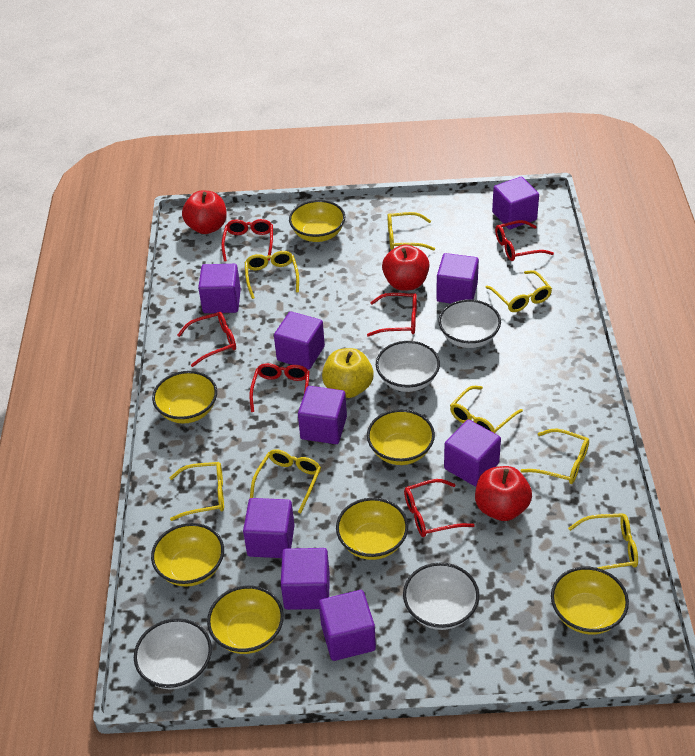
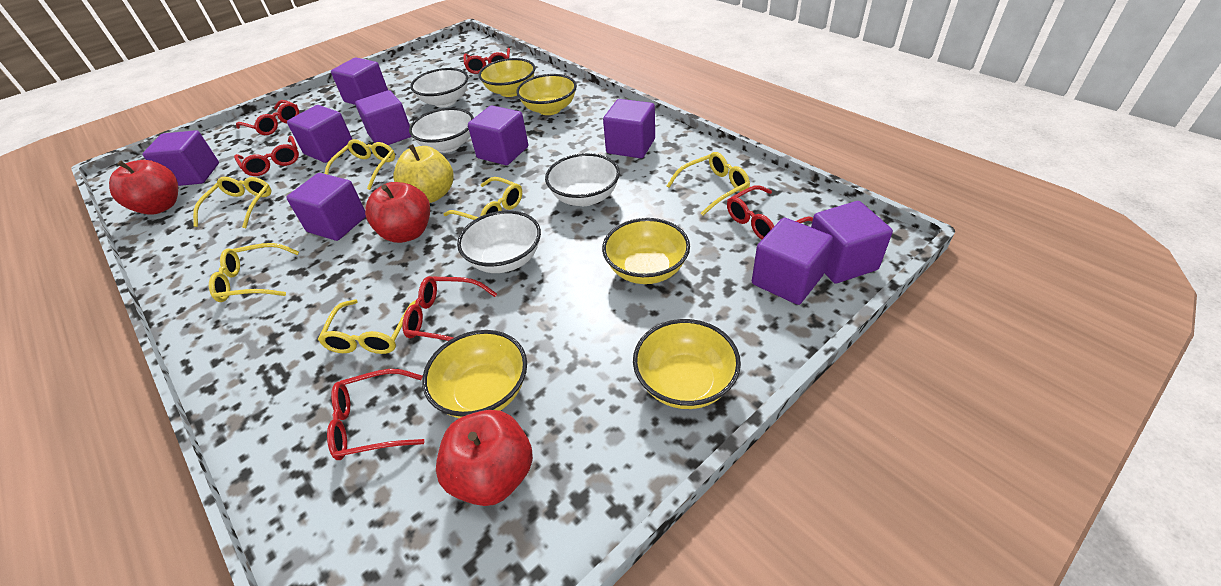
yellow bowl: 7 -> 5
yellow glasses: 8 -> 6

